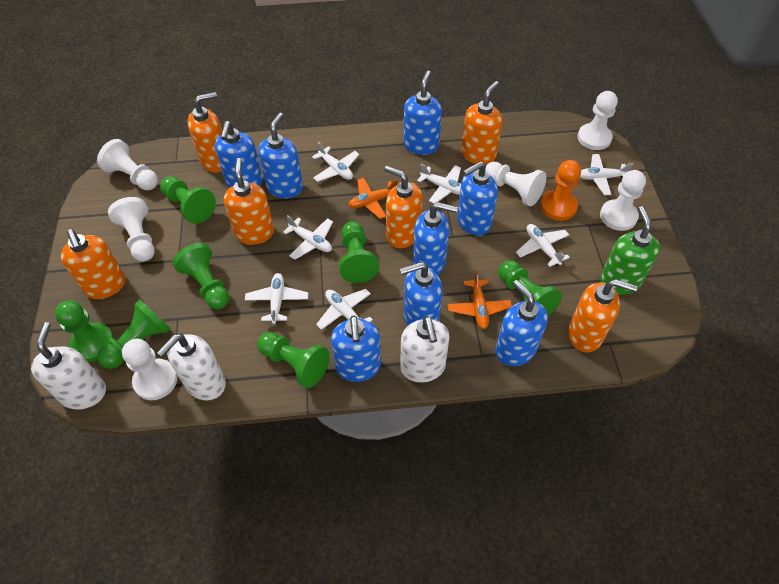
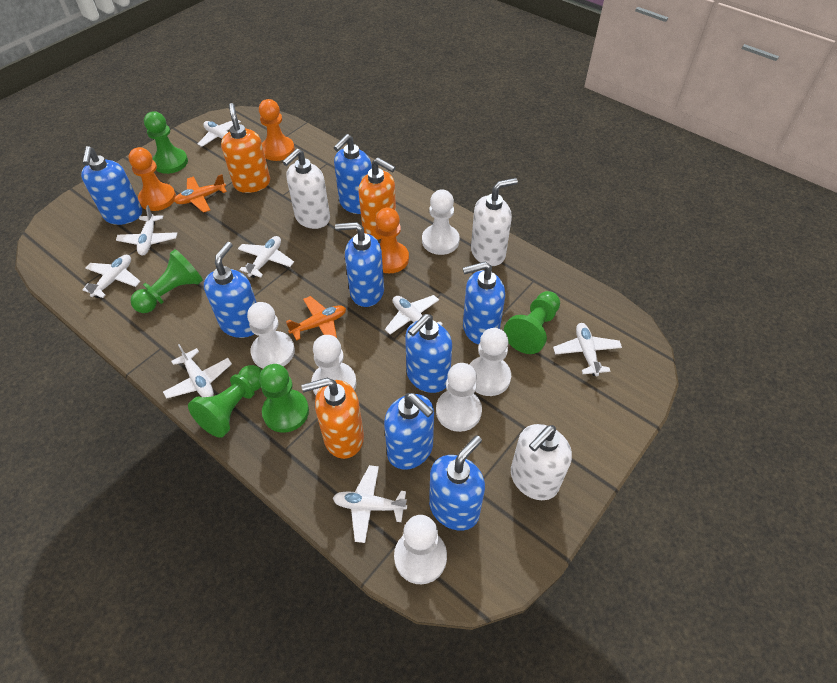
green pawn: 7 -> 5
green soap dispenser: 1 -> 0
orange pawn: 1 -> 3
orange soap dispenser: 6 -> 3
white plane: 7 -> 8

